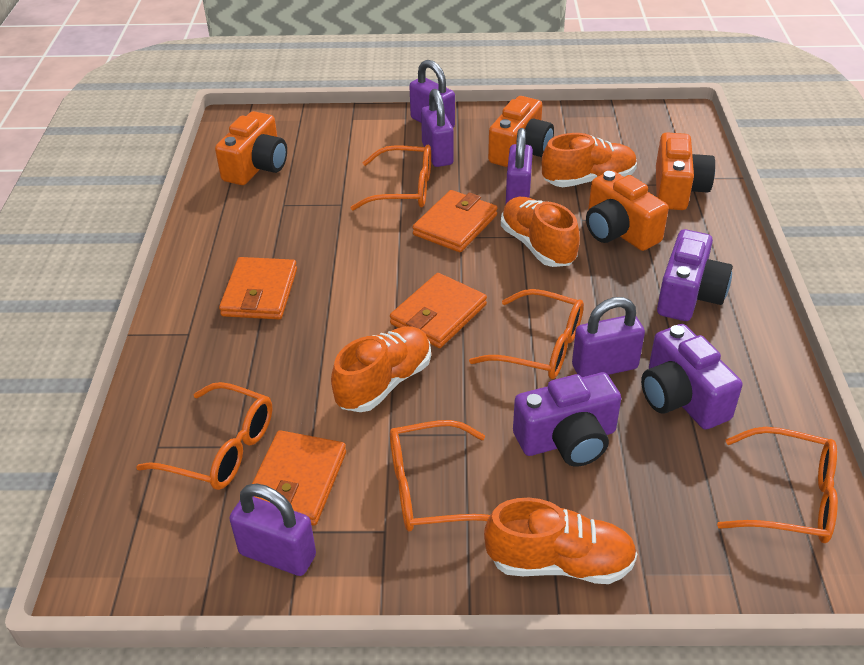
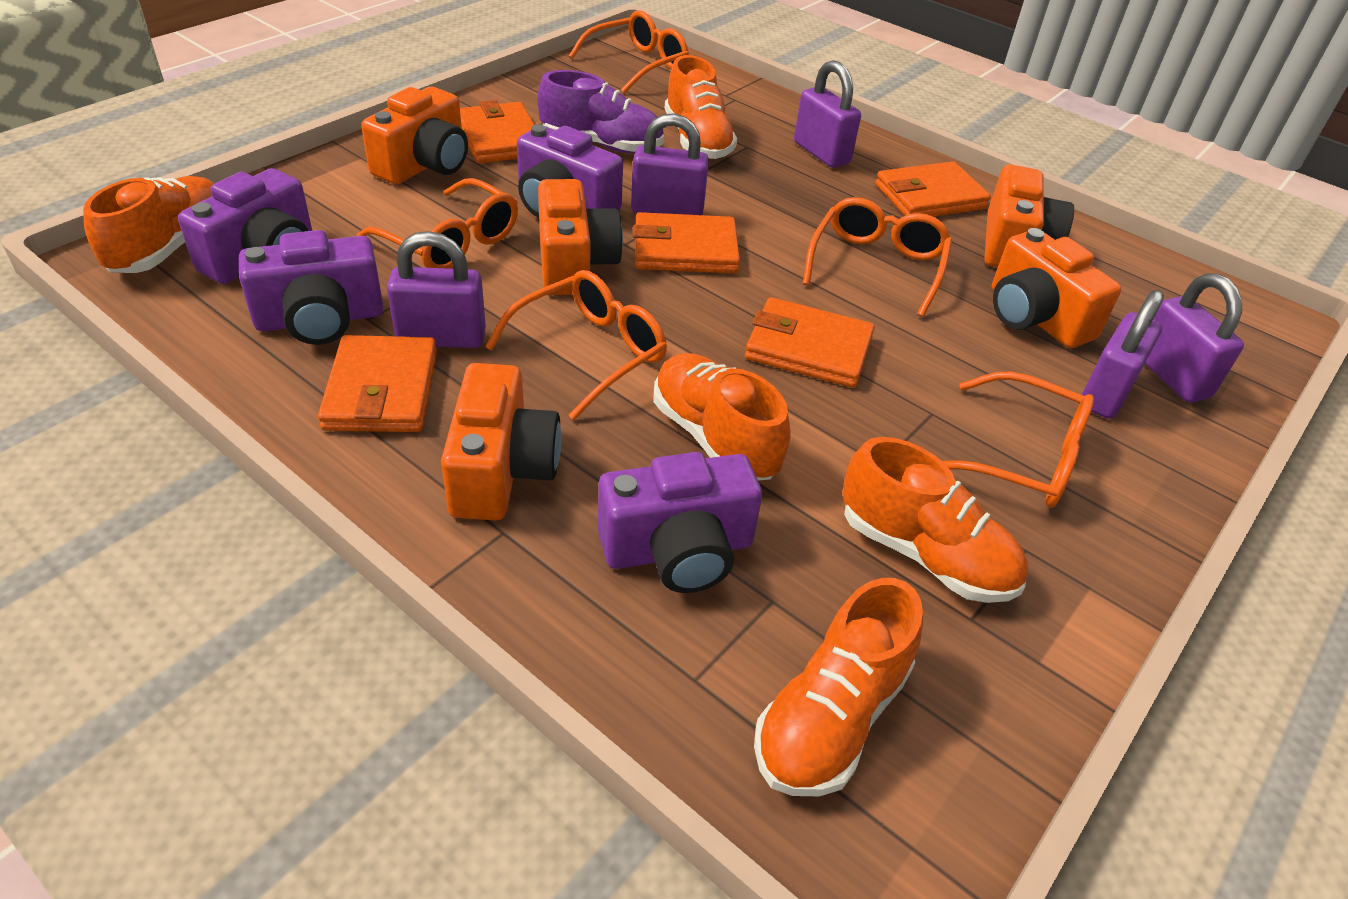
orange camera: 4 -> 5
orange shoe: 4 -> 5
orange wallet: 4 -> 5
purple camera: 3 -> 4
purple shoe: 0 -> 1

